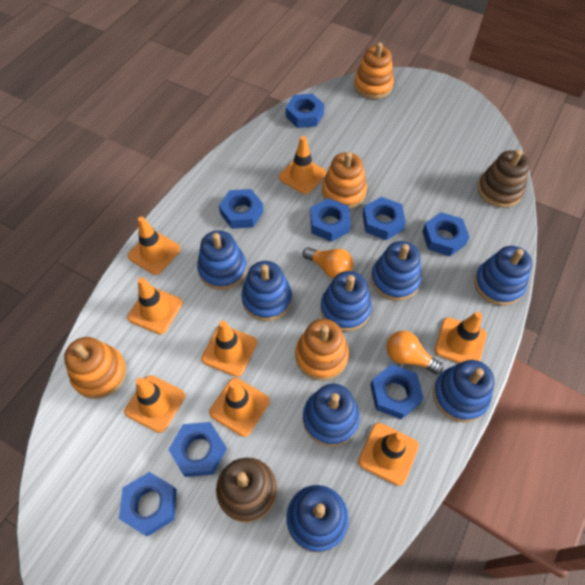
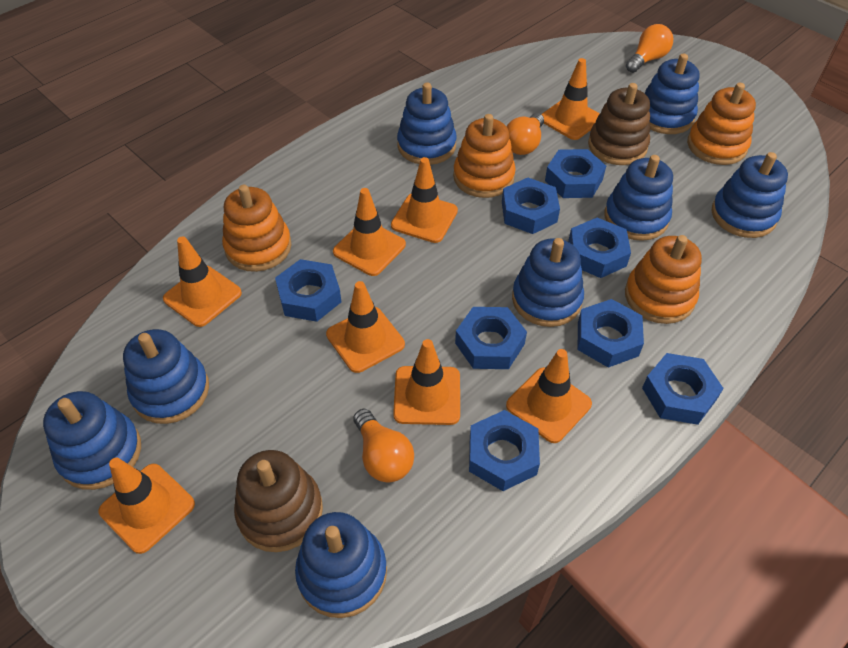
orange light bulb: 2 -> 3

